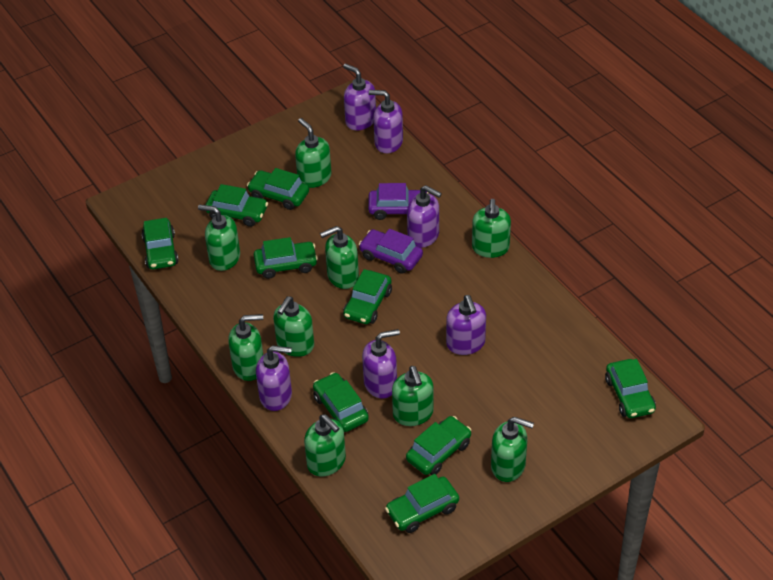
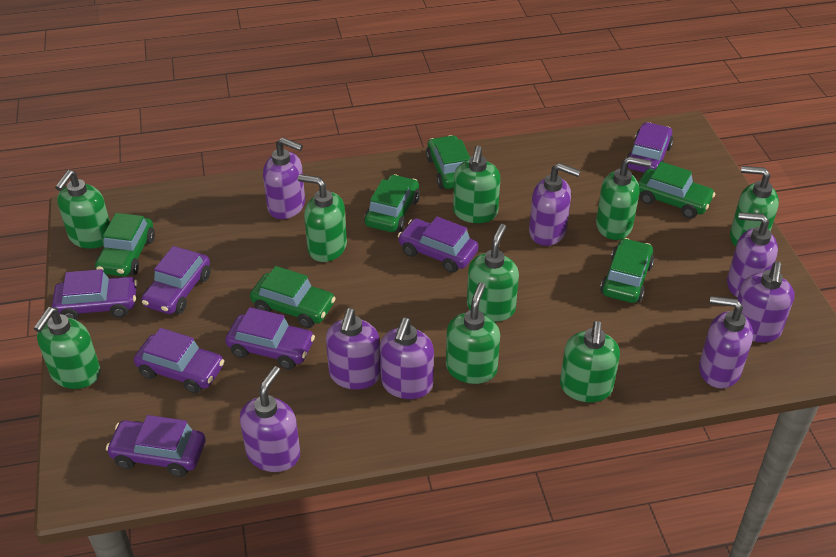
green car: 9 -> 6
purple car: 2 -> 7
purple soap dispenser: 6 -> 8

